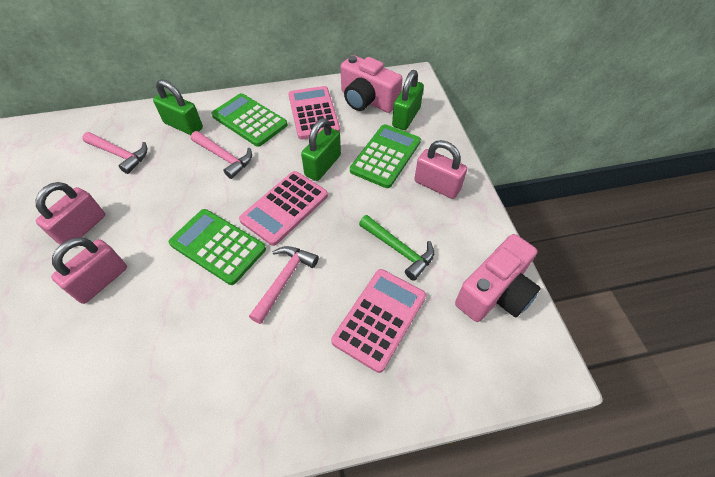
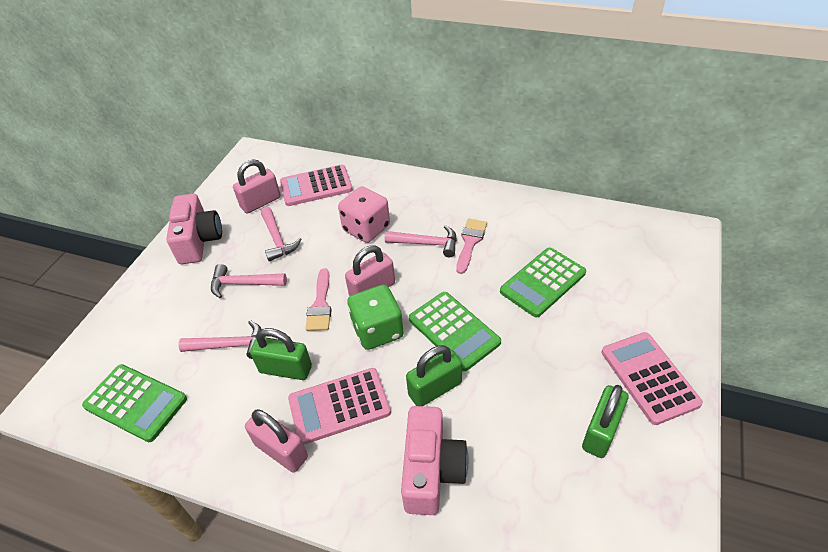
green dice: 0 -> 1
green hammer: 1 -> 0
pink brush: 0 -> 2
pink dice: 0 -> 1
pink hammer: 3 -> 4

